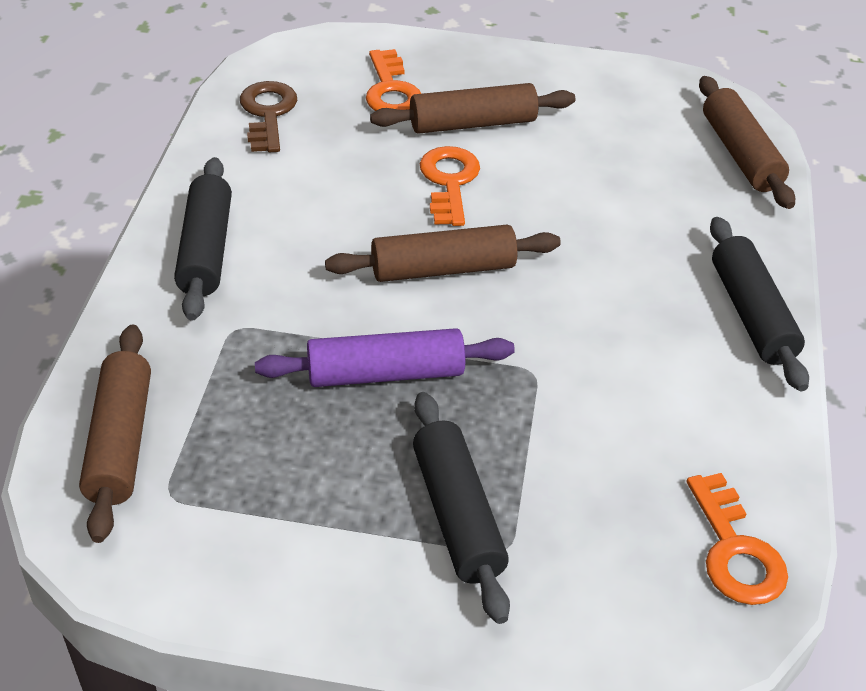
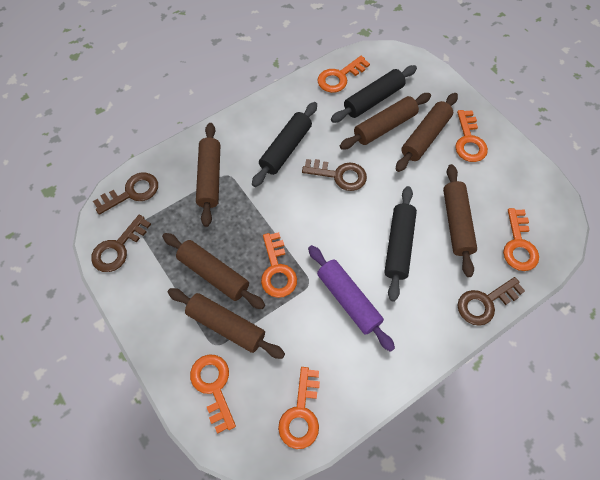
brown key: 1 -> 4
brown rolling pin: 4 -> 6
orange key: 3 -> 6

